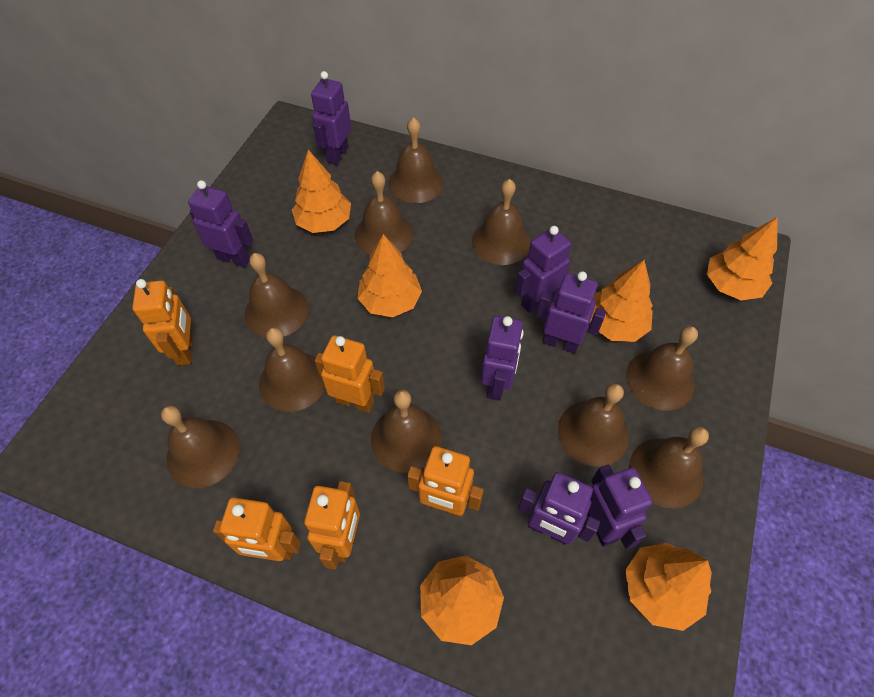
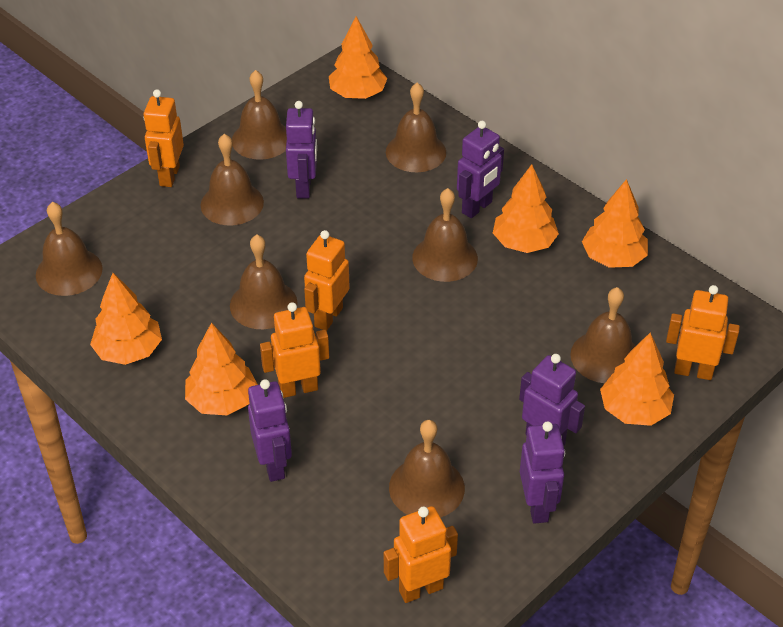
brown bell: 10 -> 8
purple robot: 7 -> 5

